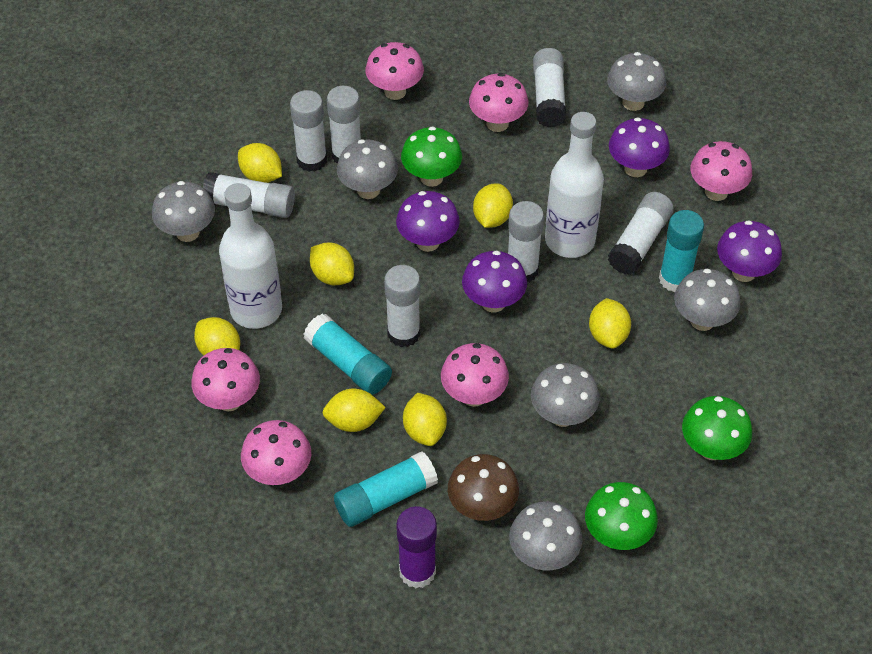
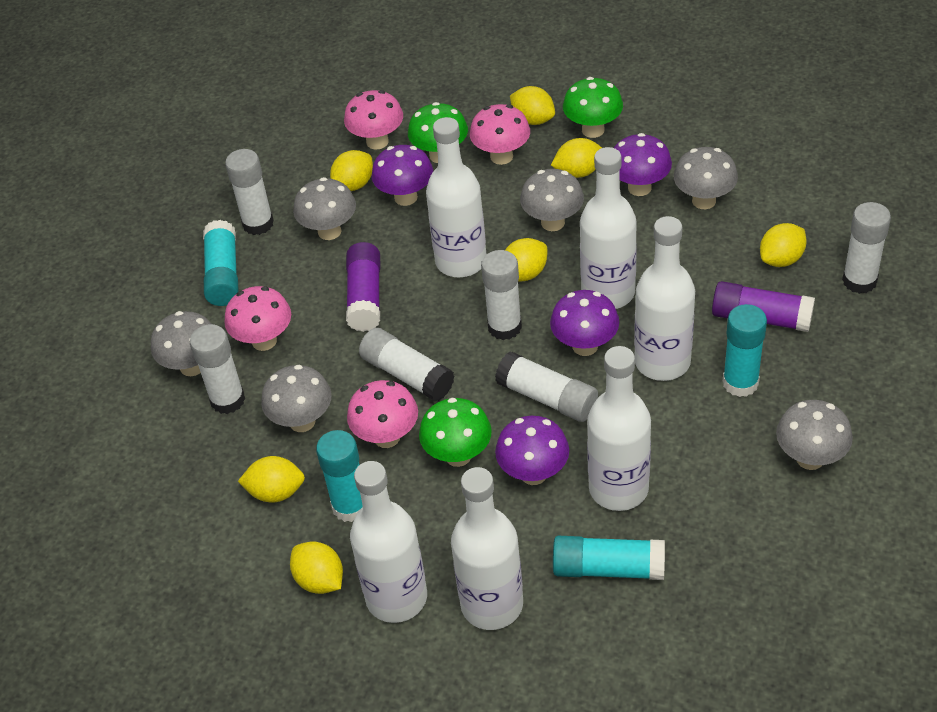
brown mushroom: 1 -> 0
pink mushroom: 6 -> 4
purple glue stick: 1 -> 2
turquoise glue stick: 3 -> 4
white bottle: 2 -> 6
white glue stick: 7 -> 6

